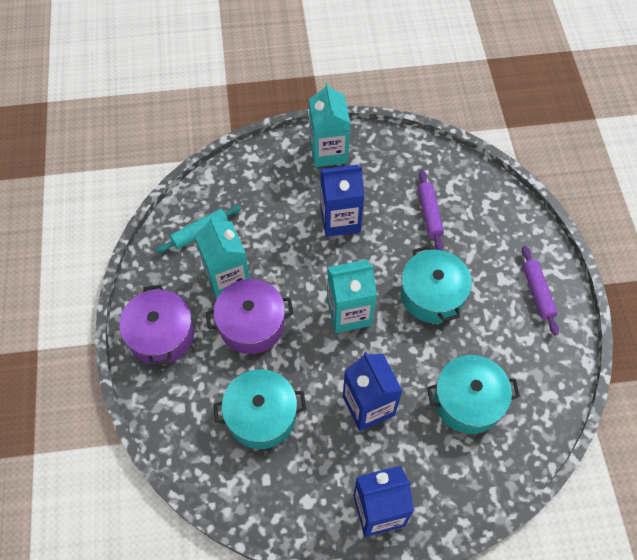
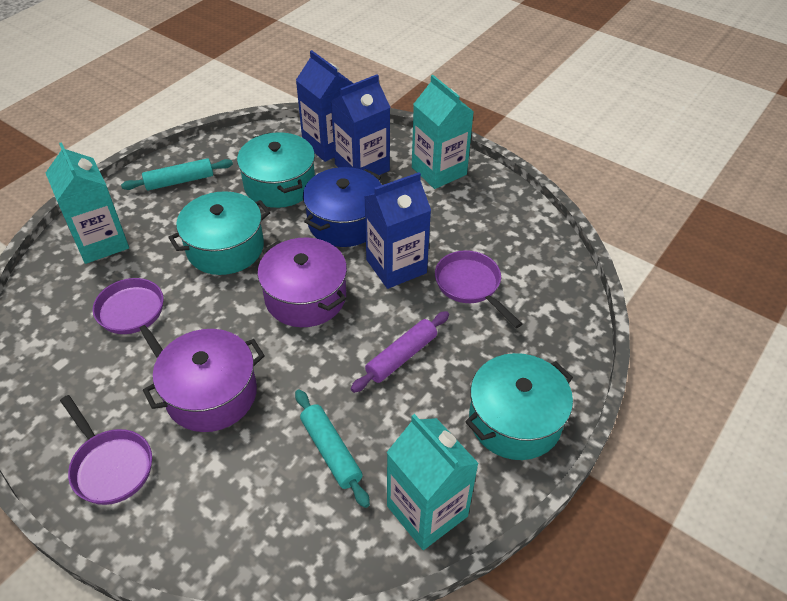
blue pot: 0 -> 1
purple pan: 0 -> 3
purple rolling pin: 2 -> 1
turquoise rolling pin: 1 -> 2

